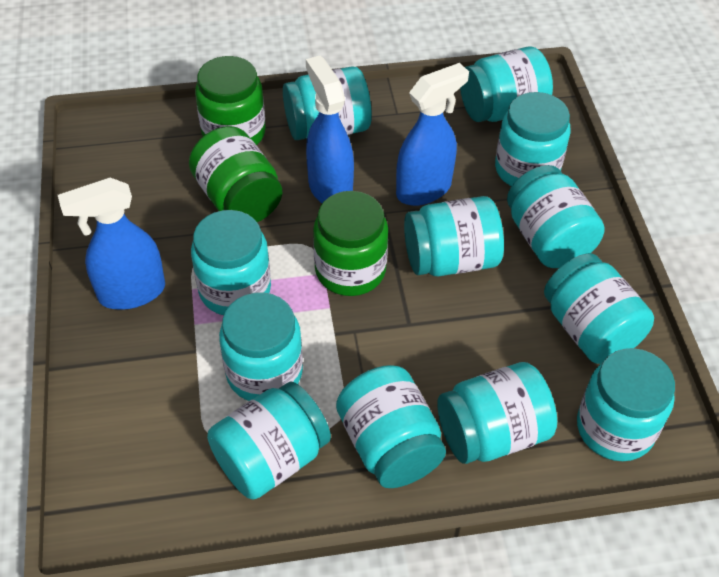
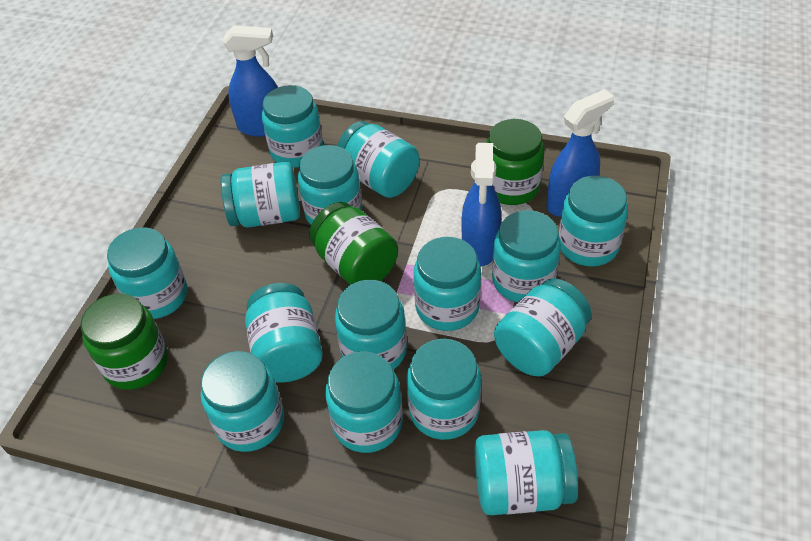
turquoise jar: 12 -> 15

